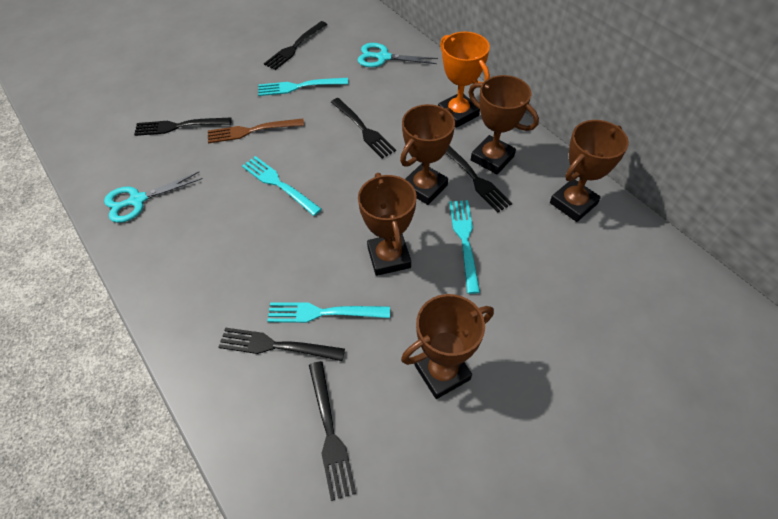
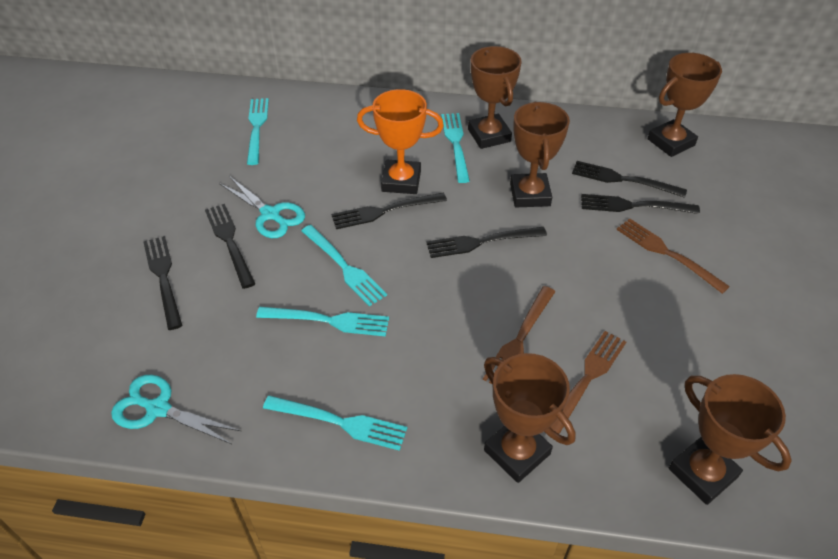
brown fork: 1 -> 3
turquoise fork: 4 -> 5

